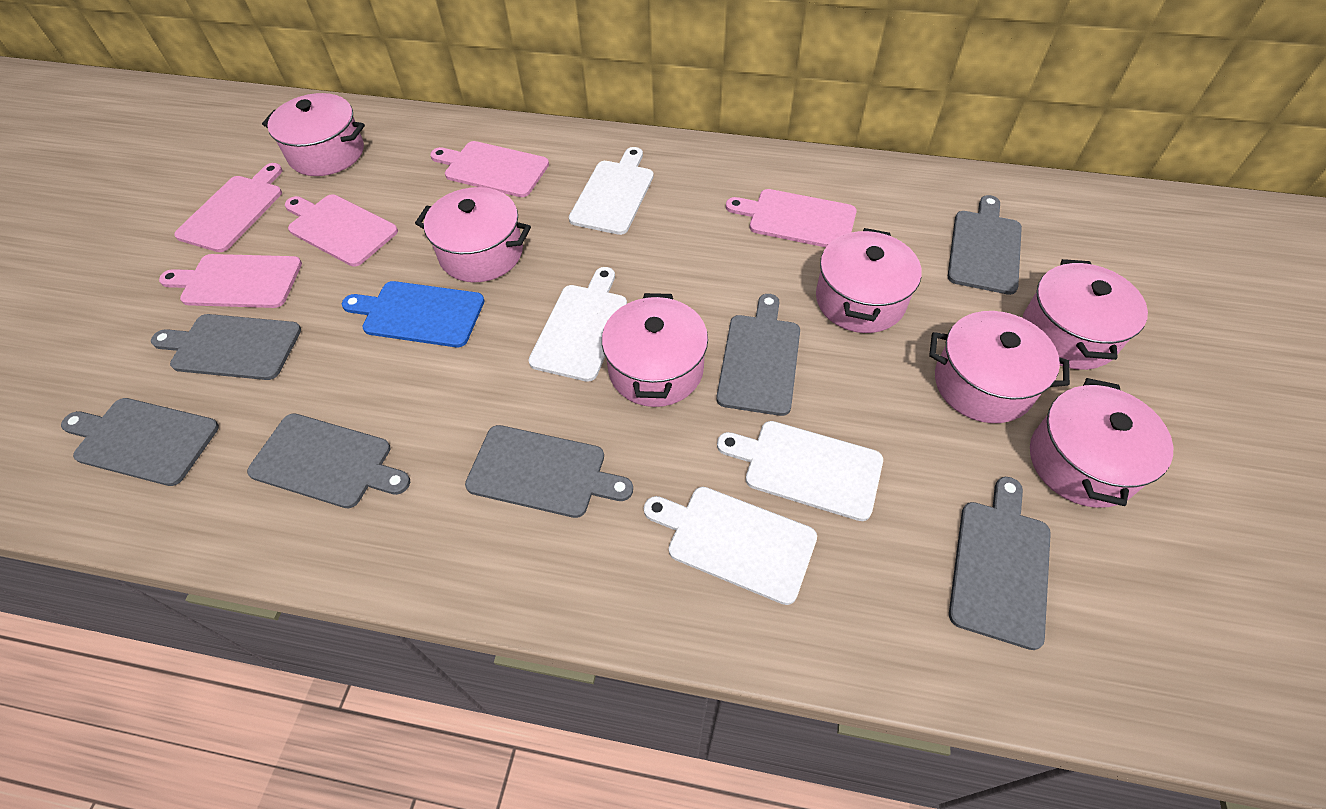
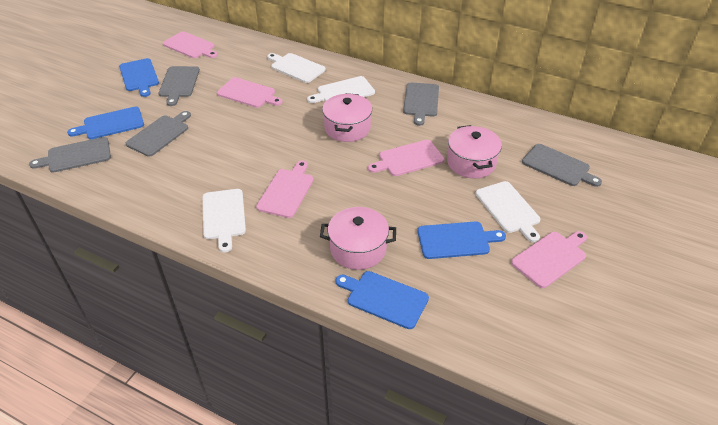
blue cutting board: 1 -> 4
grey cutting board: 7 -> 5
pink pot: 7 -> 3

